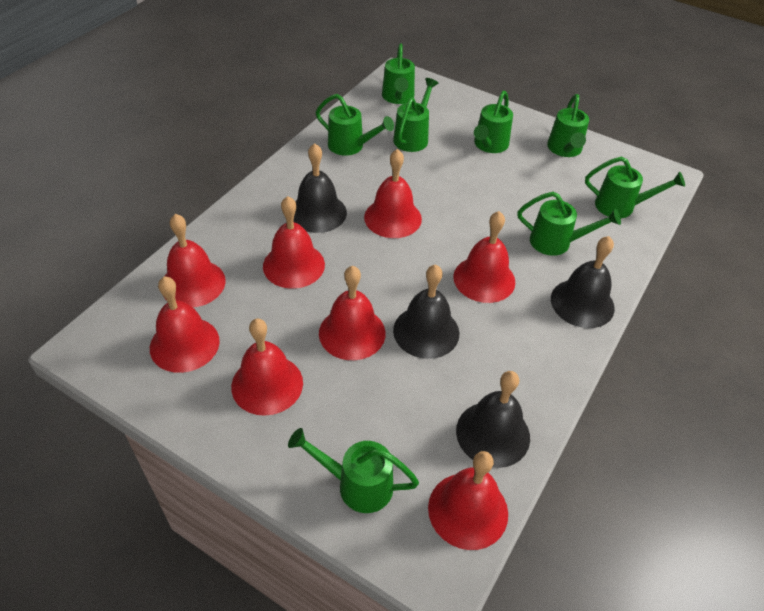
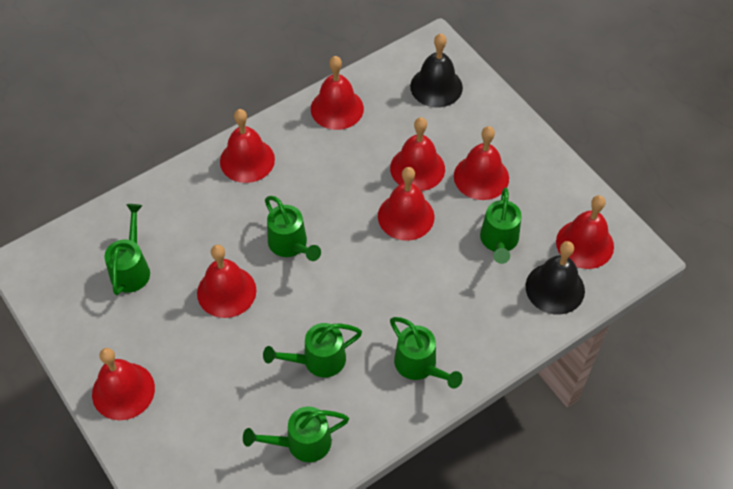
black bell: 4 -> 2
green watering can: 8 -> 6

